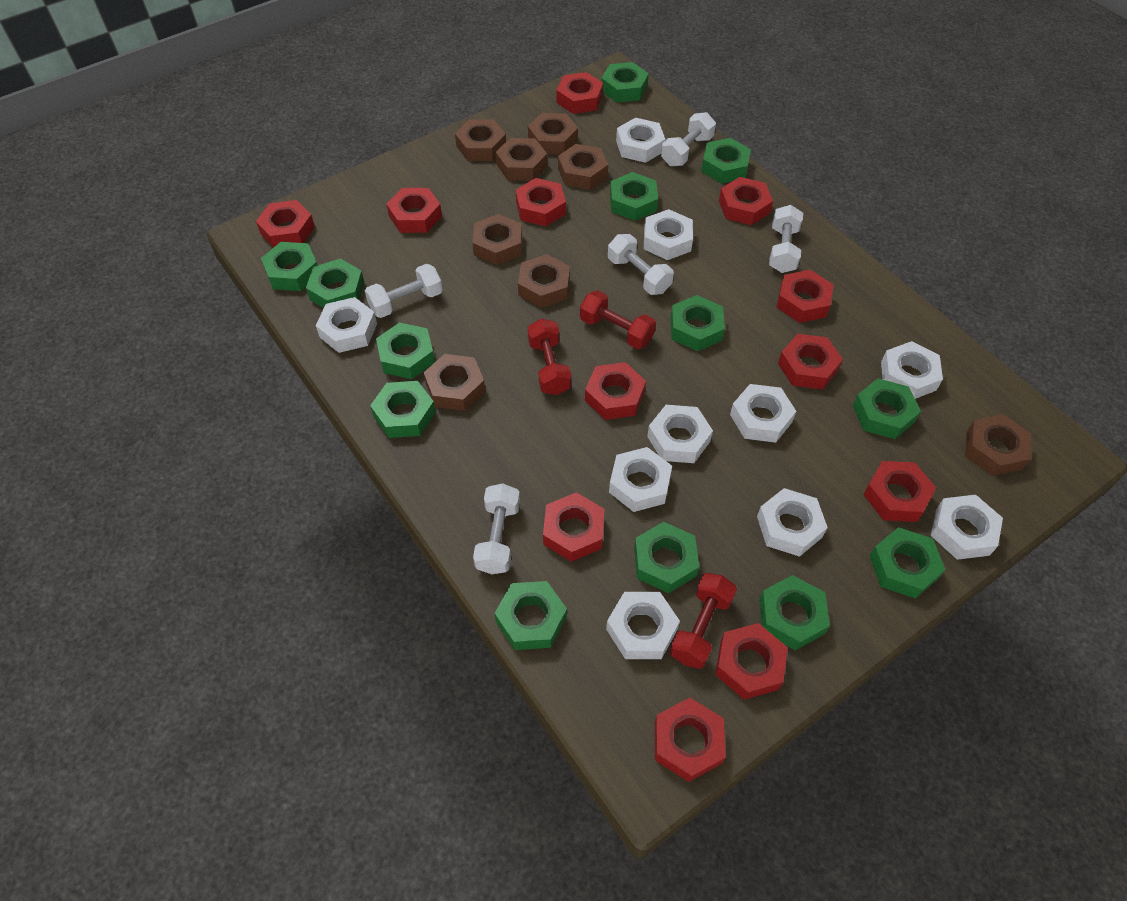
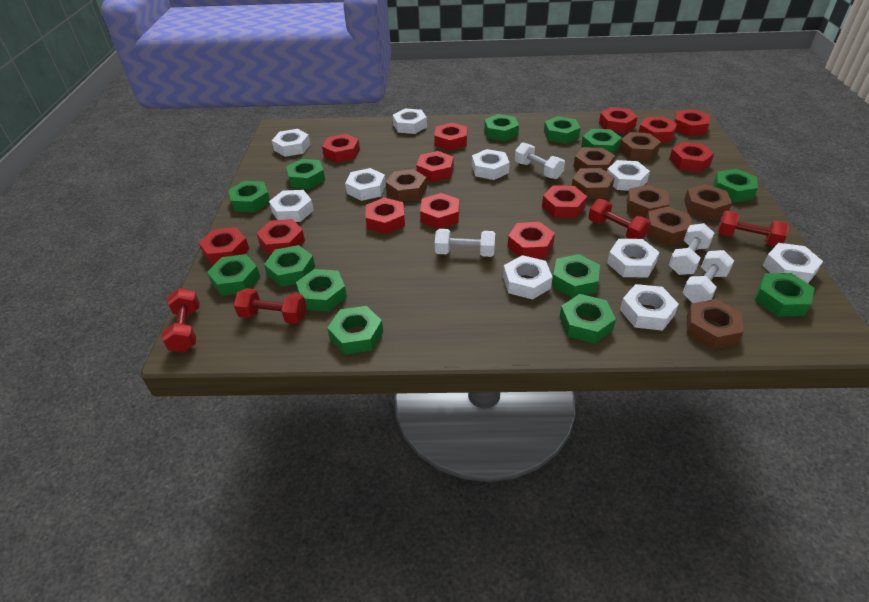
red dumbbell: 3 -> 4
red nut: 12 -> 13
white dumbbell: 5 -> 4

